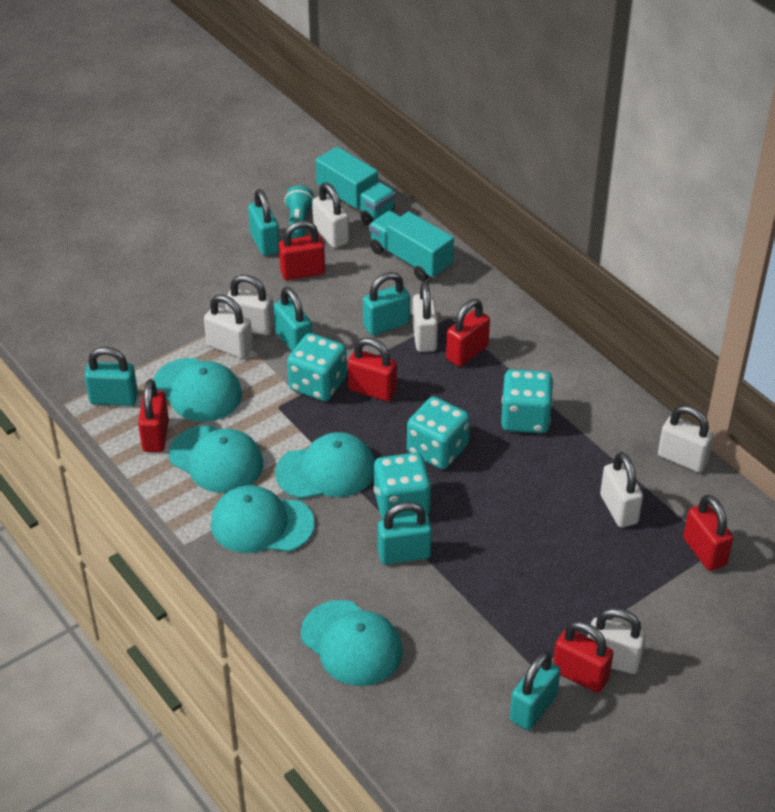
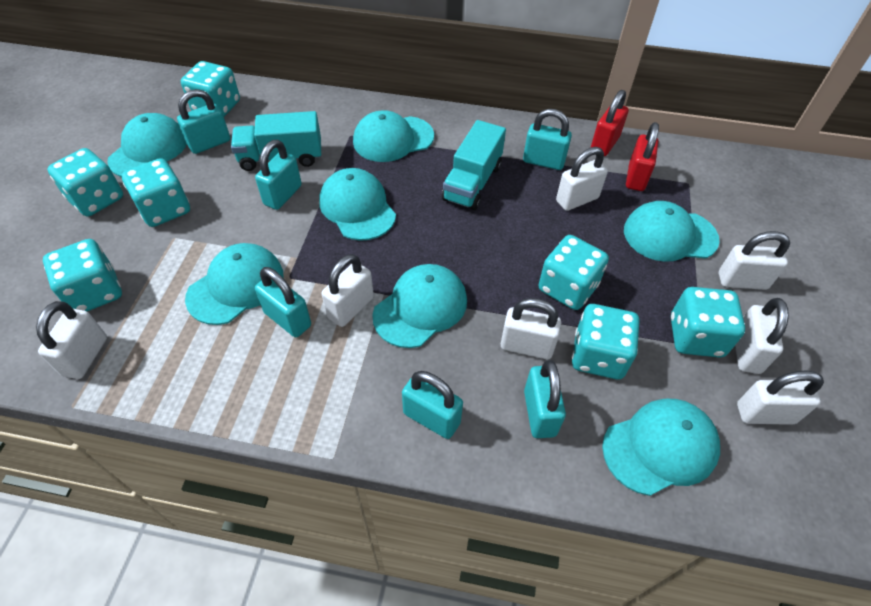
red padlock: 6 -> 2
turquoise cap: 5 -> 7
turquoise dice: 4 -> 7
turquoise flashlight: 1 -> 0

